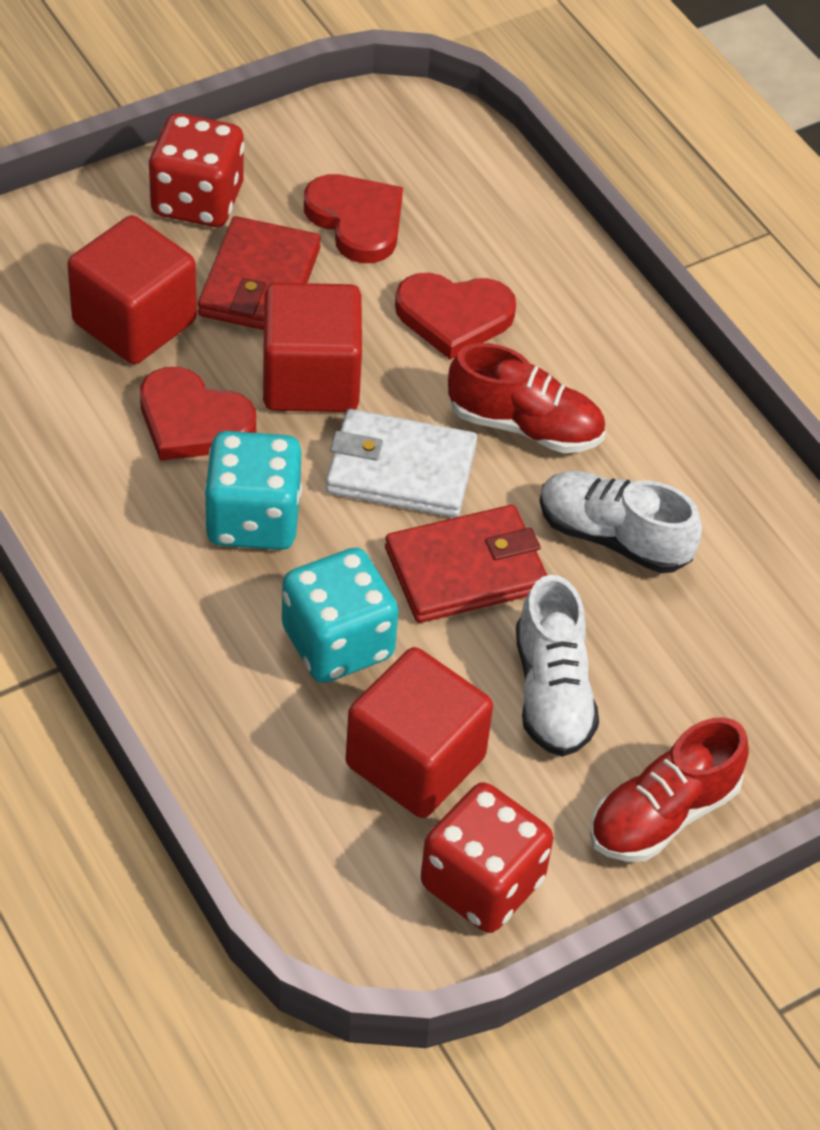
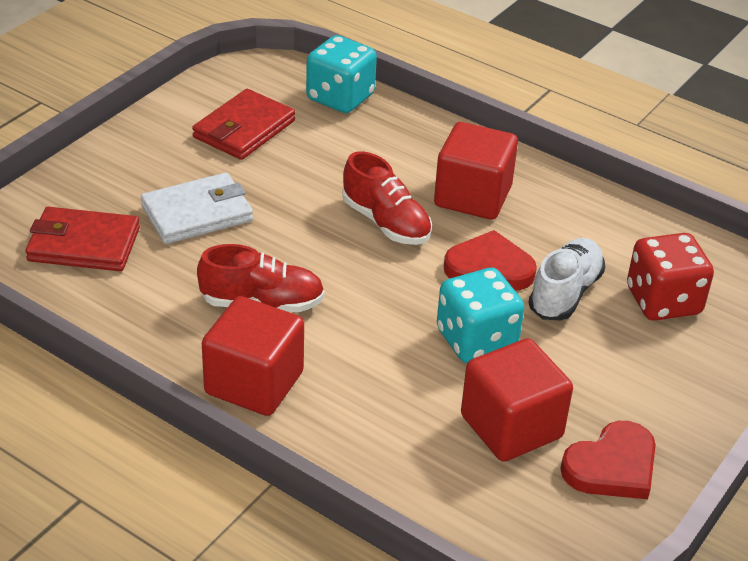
red dice: 2 -> 1
red heart: 3 -> 2
white shoe: 2 -> 1

